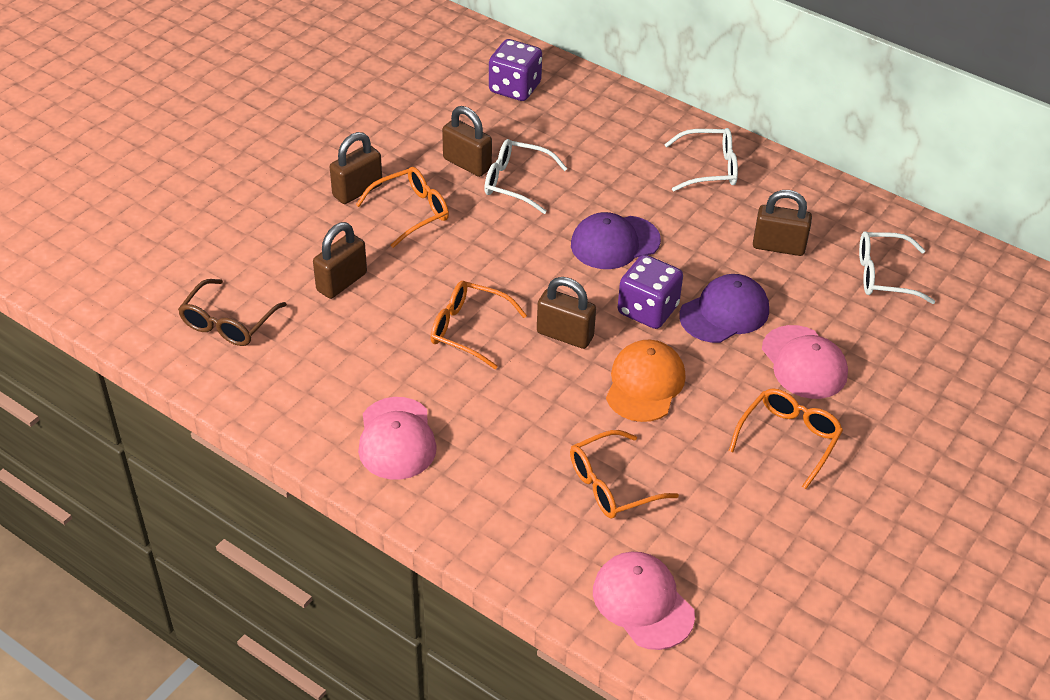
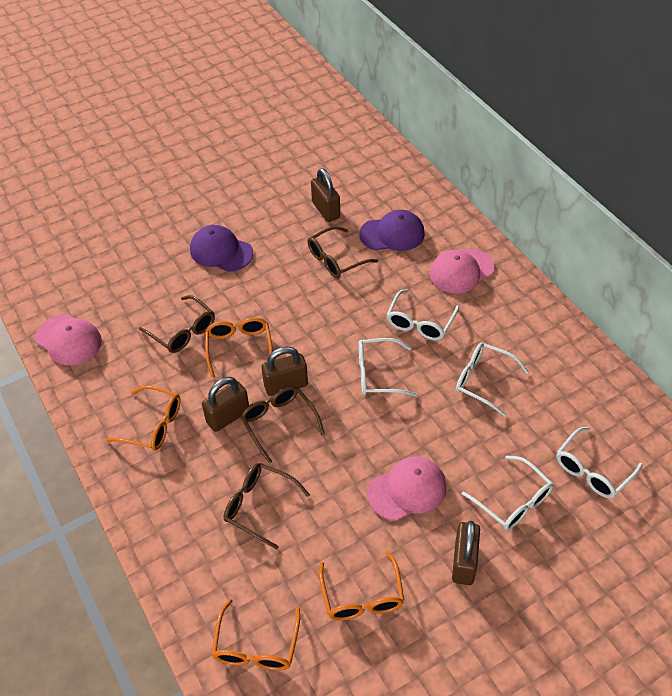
brown glasses: 1 -> 4
brown padlock: 5 -> 4
orange cap: 1 -> 0
purple dice: 2 -> 0
white glasses: 3 -> 5

